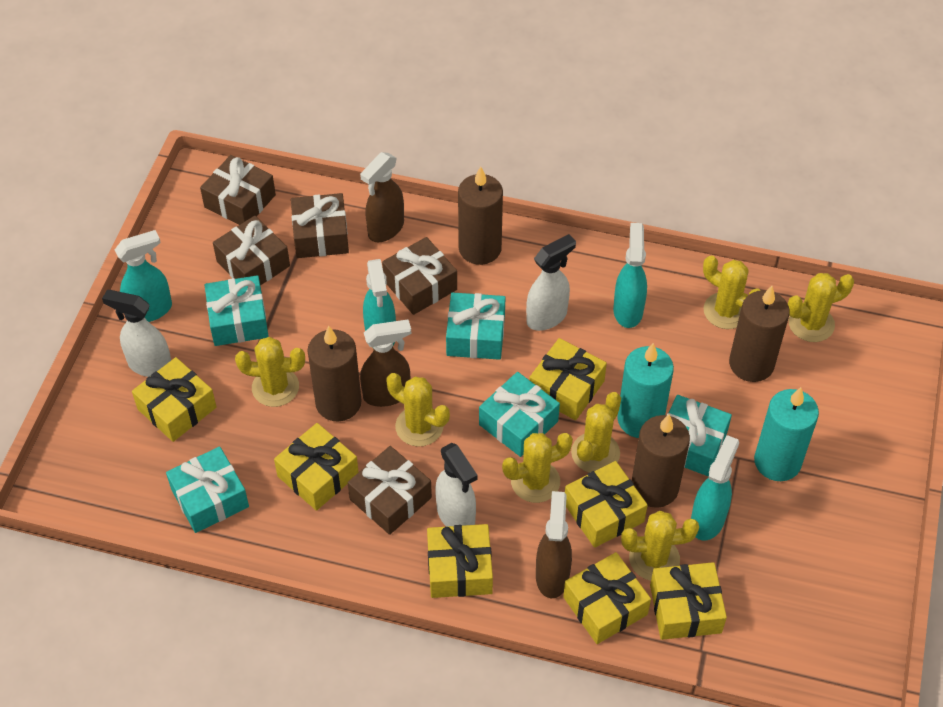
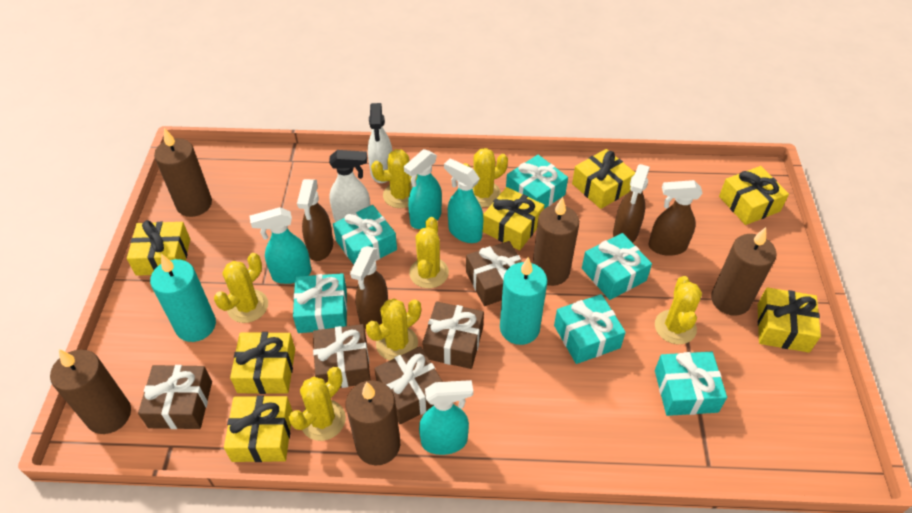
brown candle: 4 -> 5
brown spray bottle: 3 -> 4
turquoise gift: 5 -> 6
white spray bottle: 3 -> 2

